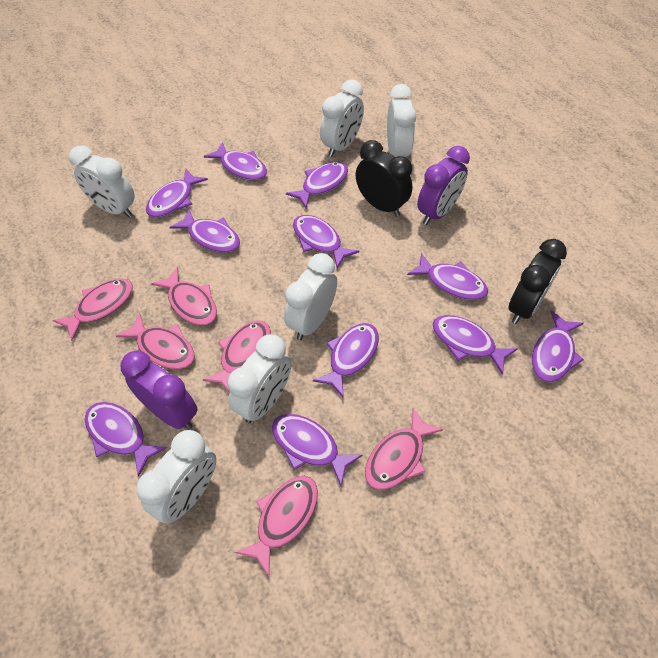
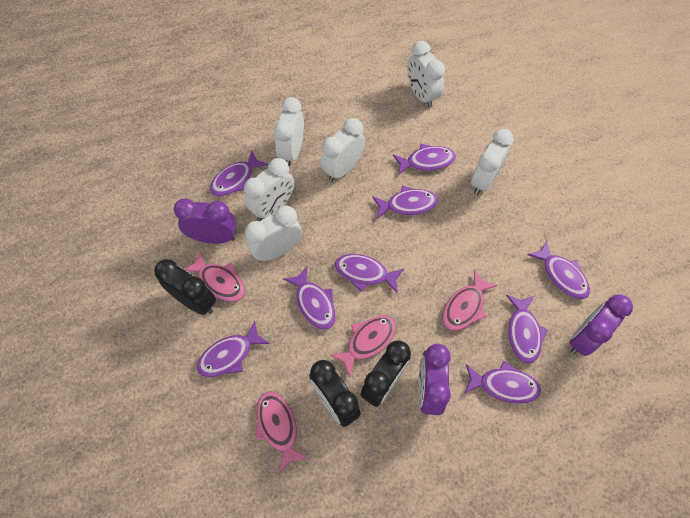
black clock: 2 -> 3
pink fish: 6 -> 4
purple clock: 2 -> 3
purple fish: 11 -> 9

